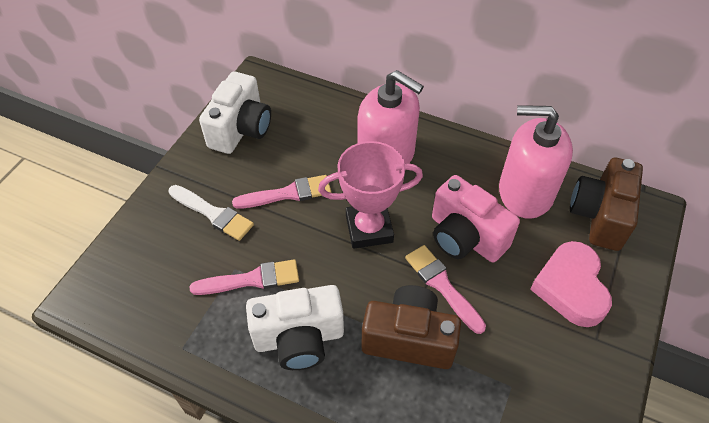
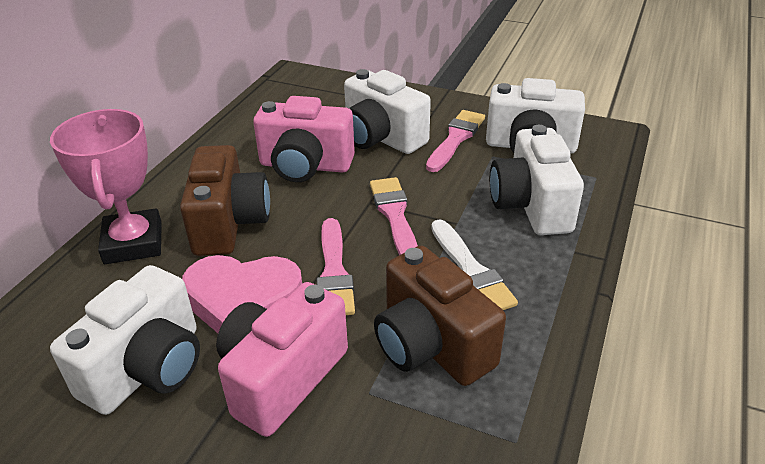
pink camera: 1 -> 2
pink soap dispenser: 2 -> 0
white camera: 2 -> 4

